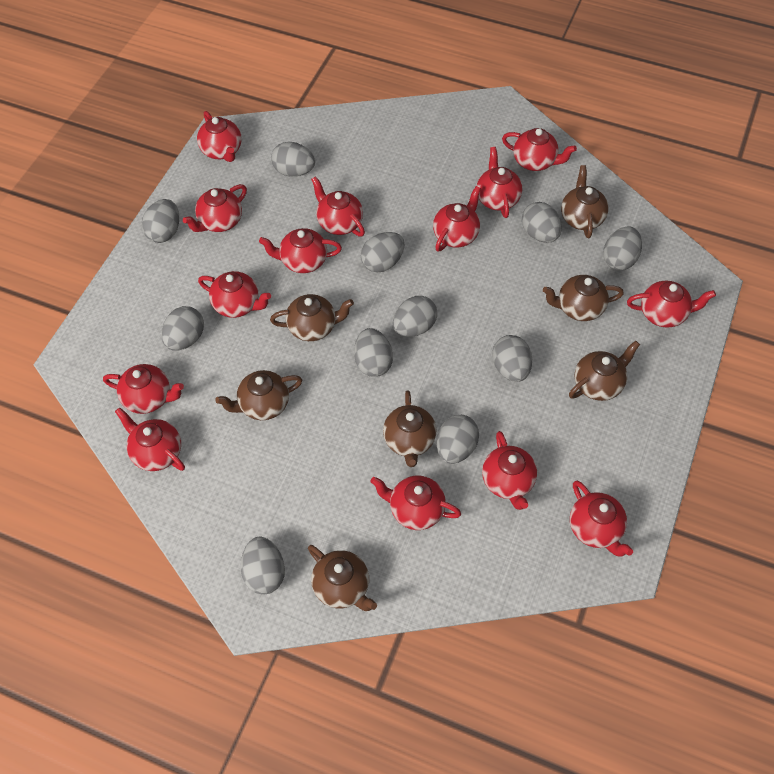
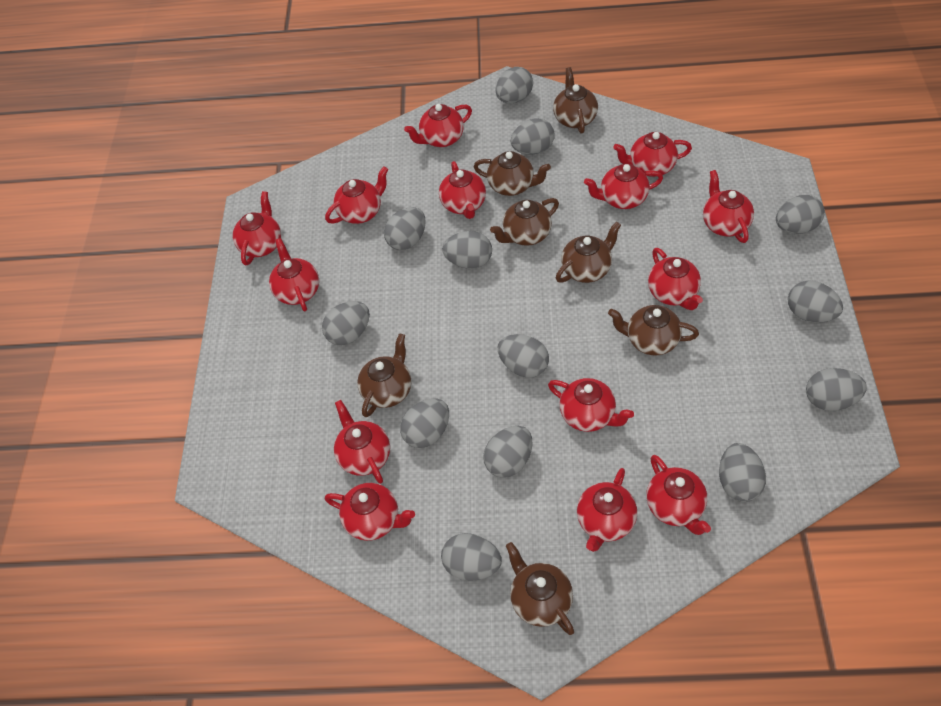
grey egg: 11 -> 13

